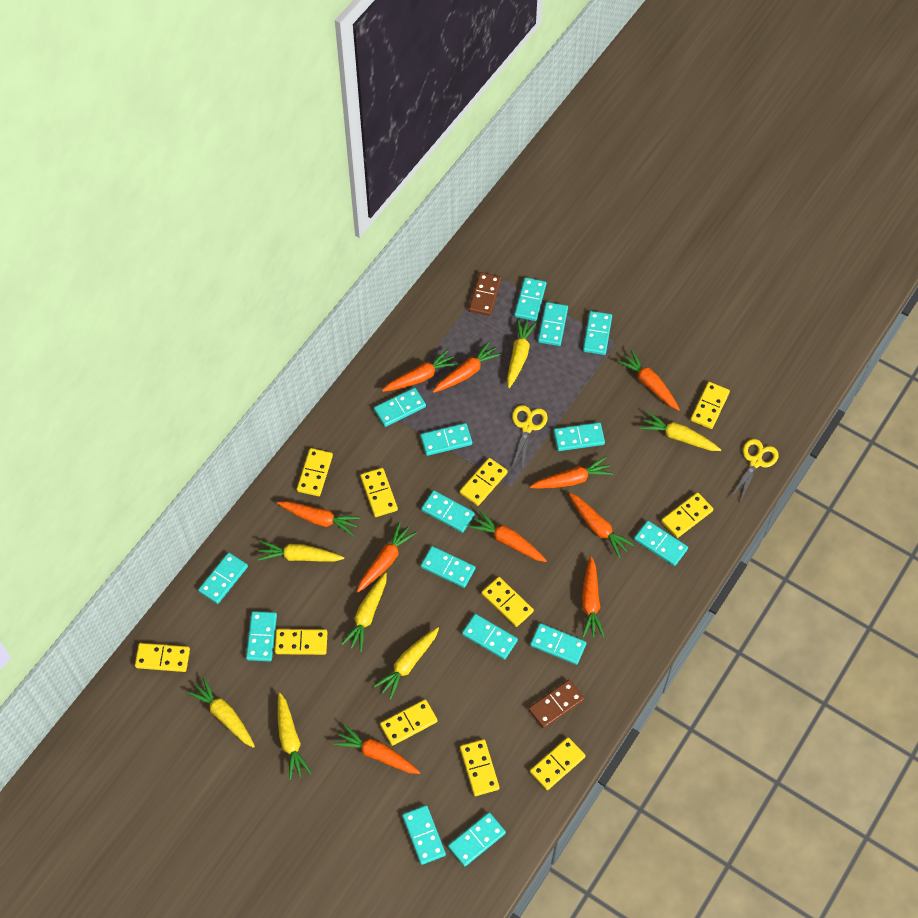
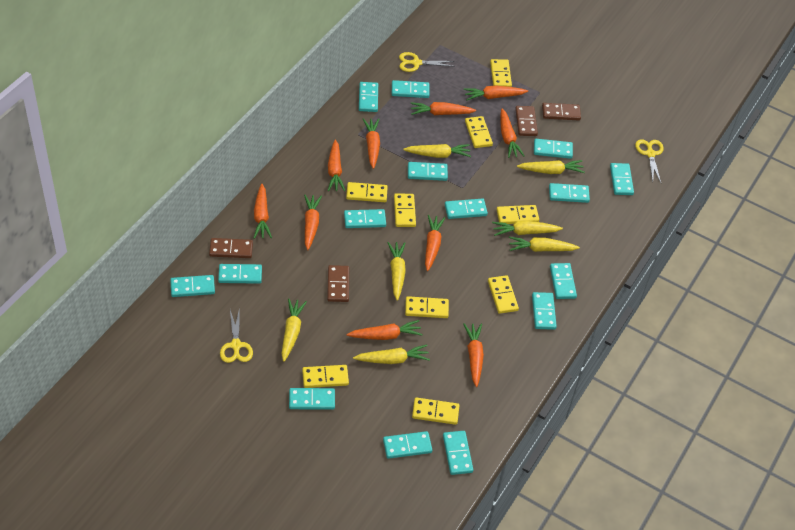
brown domino: 2 -> 4
yellow domino: 11 -> 9
yellow scissors: 2 -> 3

